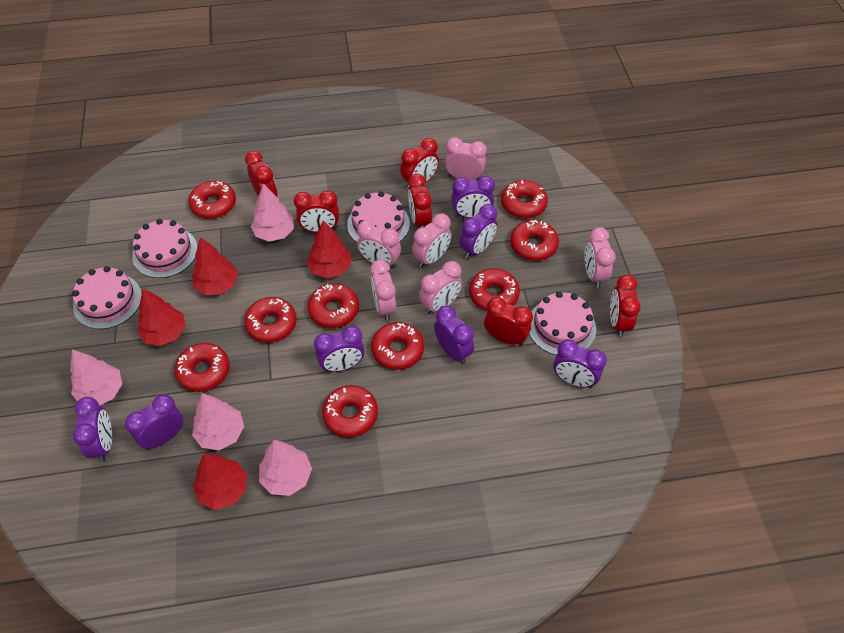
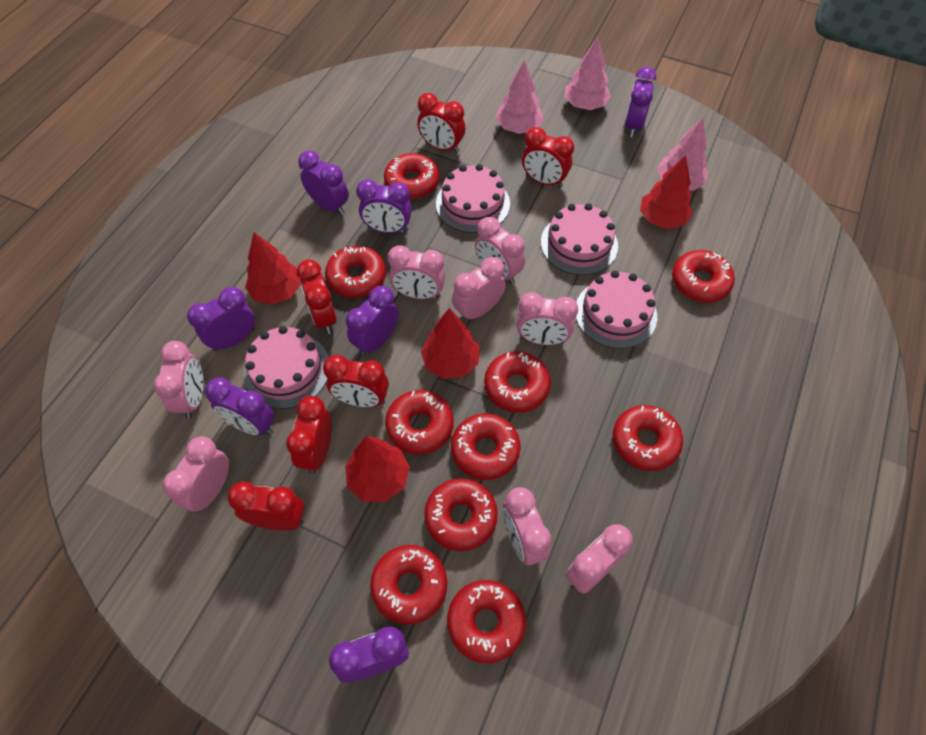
pink clock: 6 -> 8
pink tree: 4 -> 3
red donut: 9 -> 10

